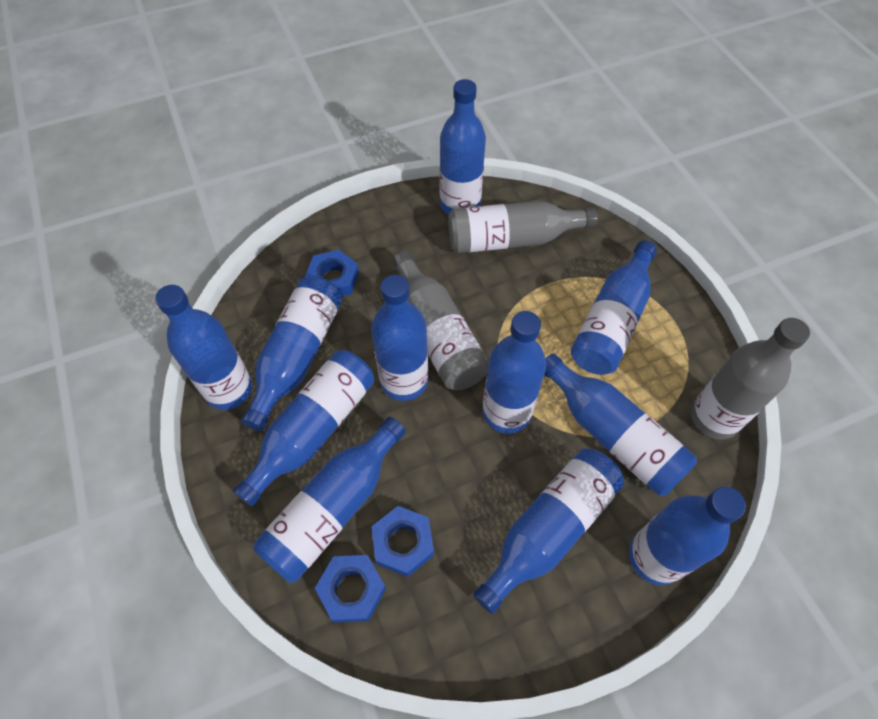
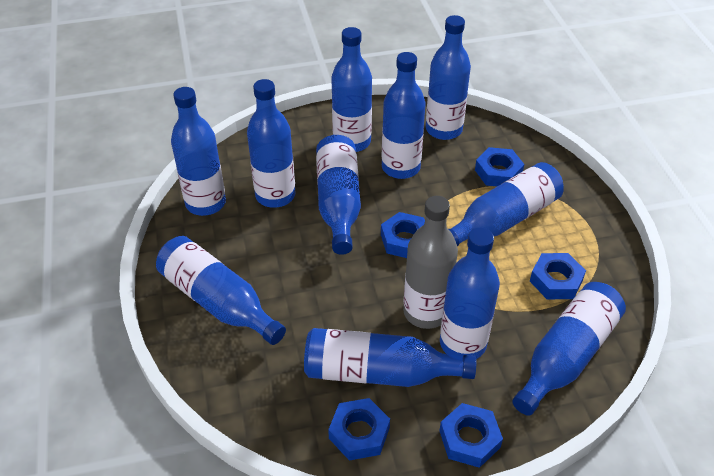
blue nut: 3 -> 5
grey bottle: 3 -> 1

